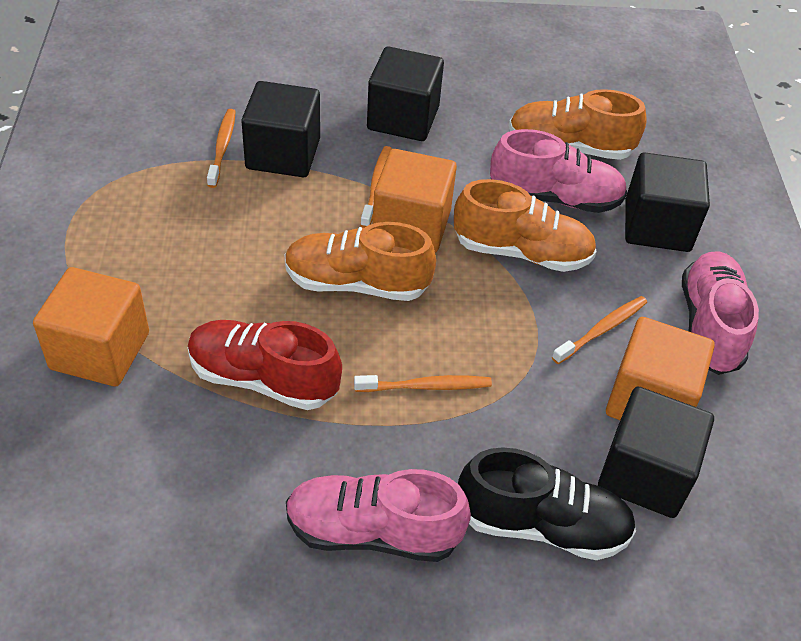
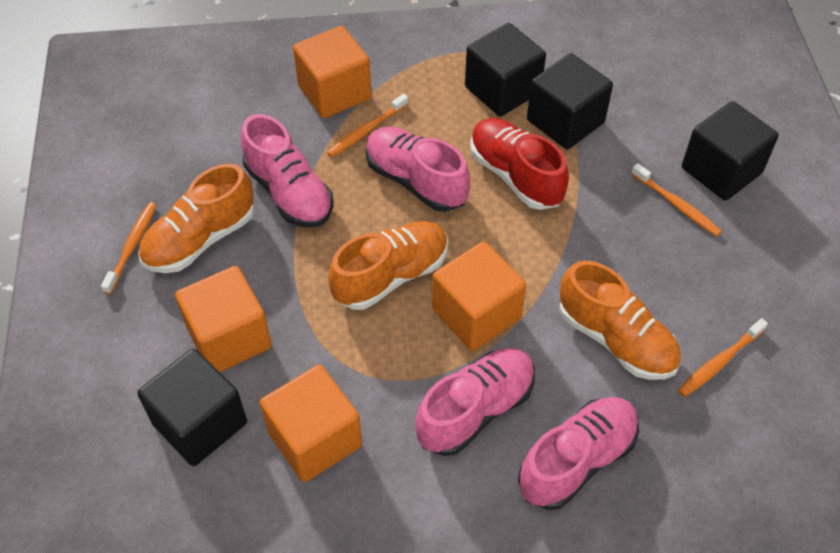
black shoe: 1 -> 0
orange cube: 3 -> 4
pink shoe: 3 -> 4

